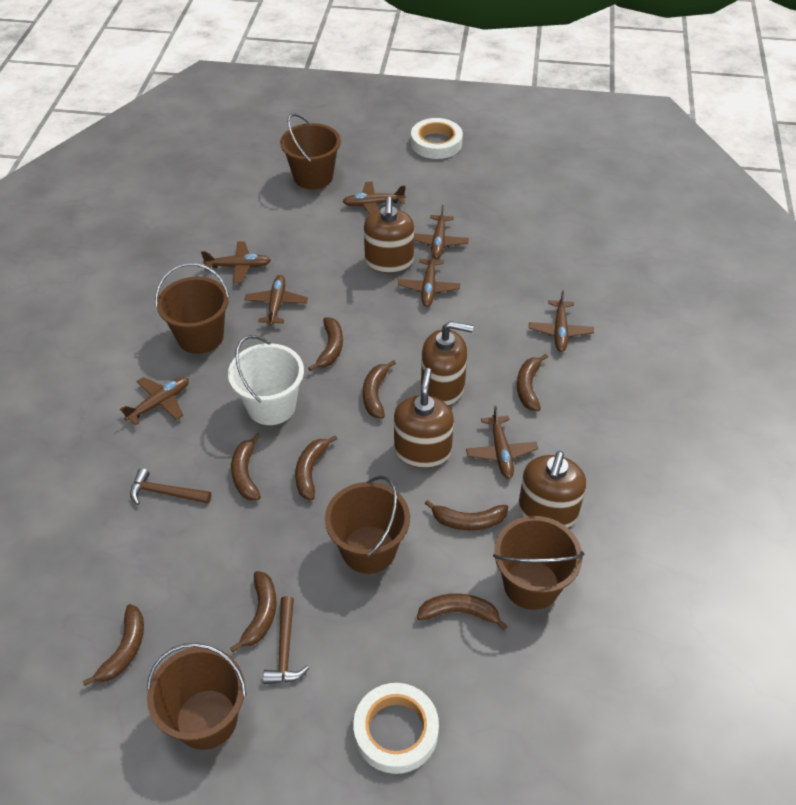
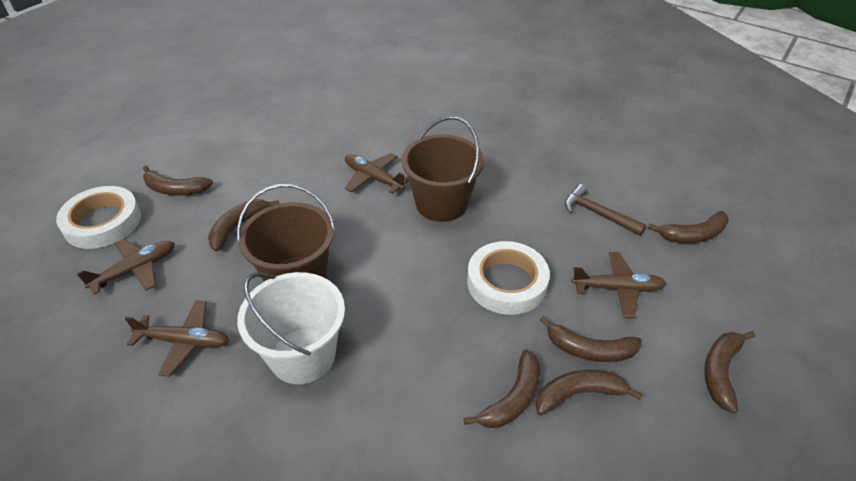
brown banana: 9 -> 7
brown bucket: 5 -> 2
brown hammer: 2 -> 1
brown plane: 8 -> 4
brown soap dispenser: 4 -> 0

